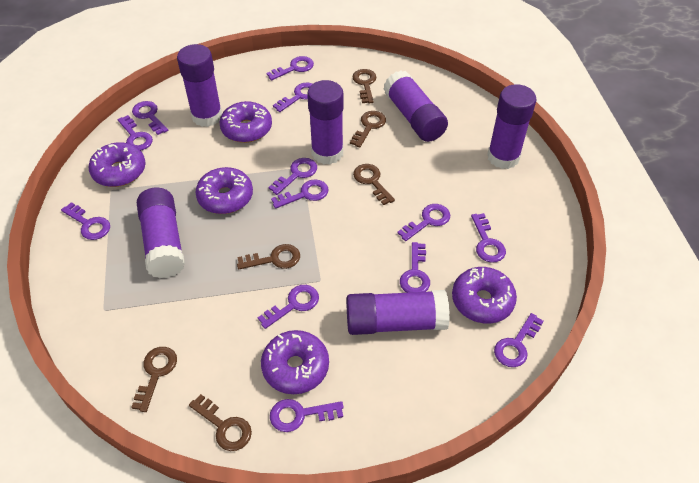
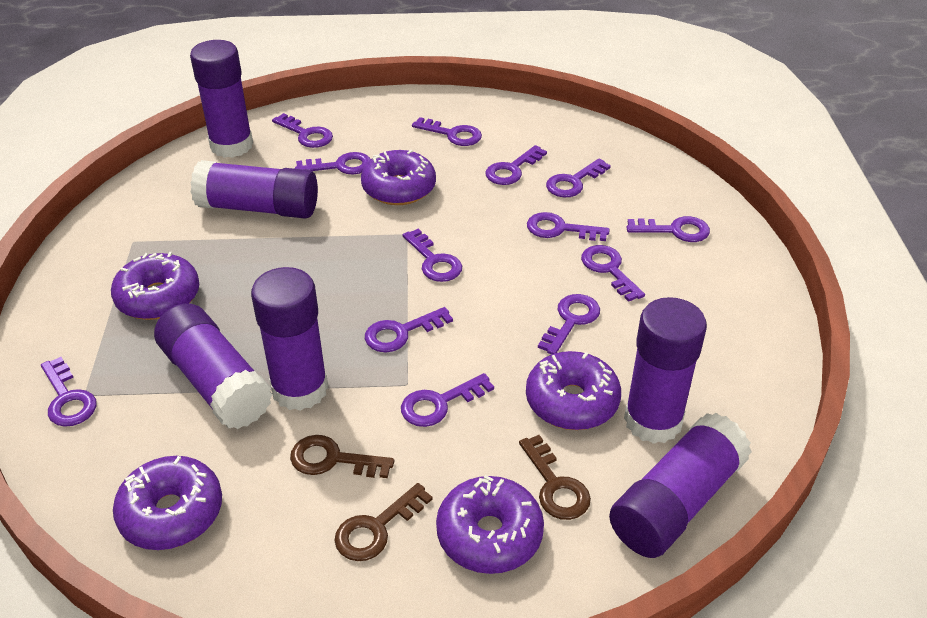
brown key: 6 -> 3

